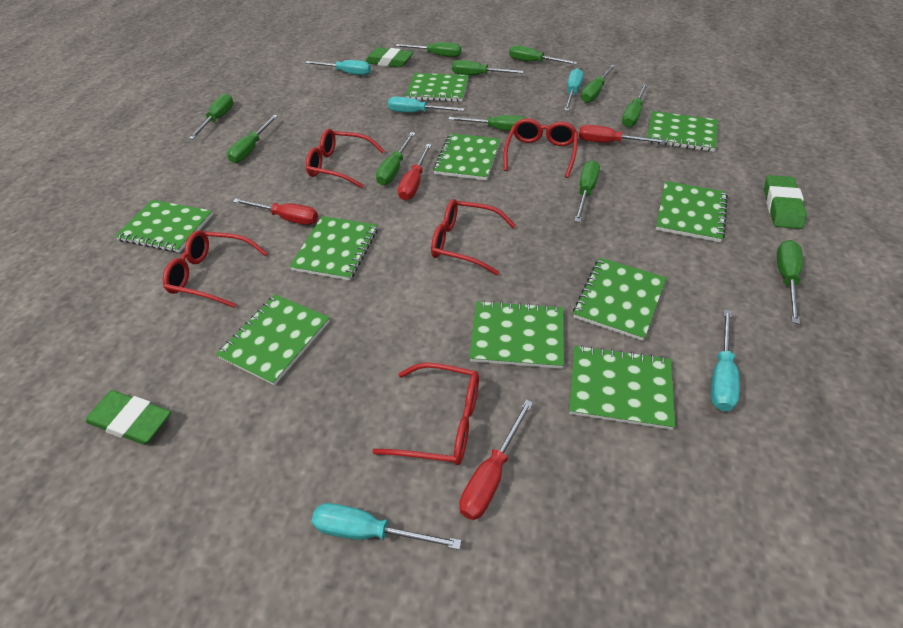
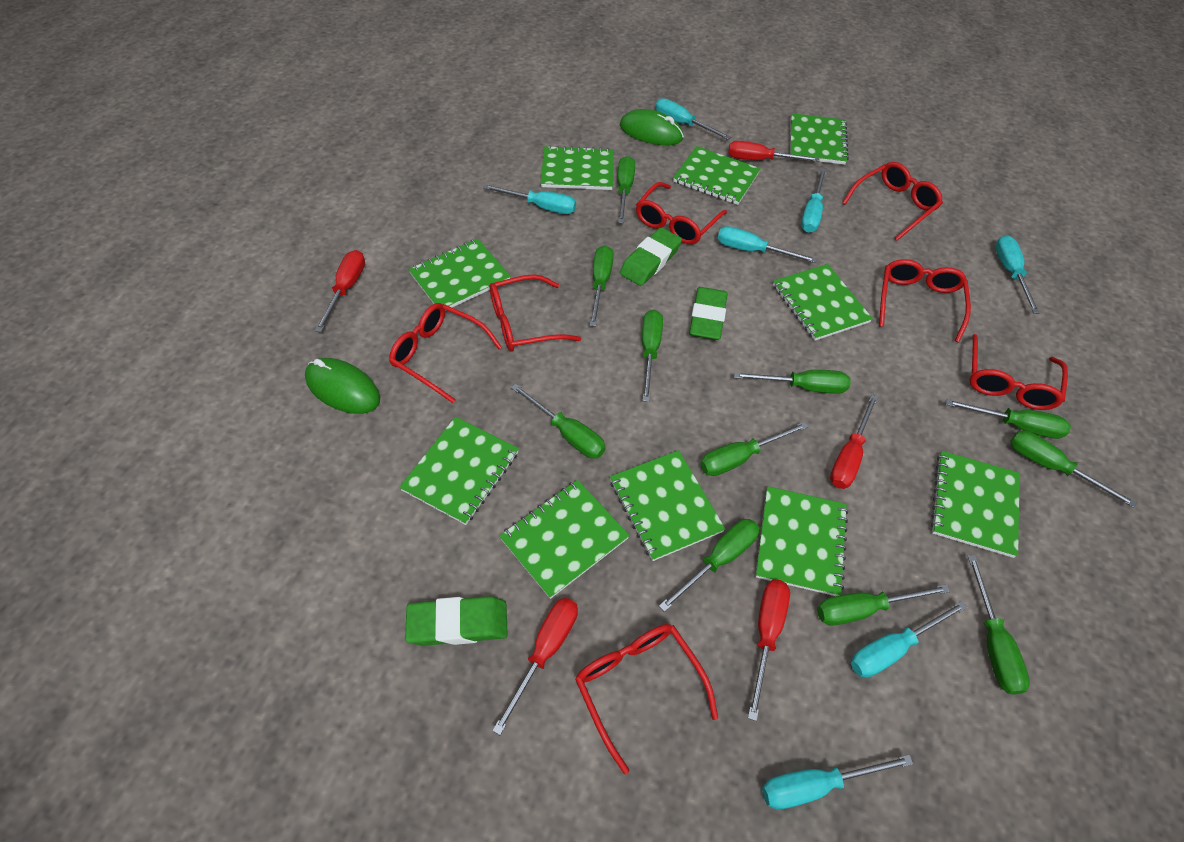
green mouse: 0 -> 2
red glasses: 5 -> 7
red screwdriver: 4 -> 5
turquoise screwdriver: 5 -> 7

